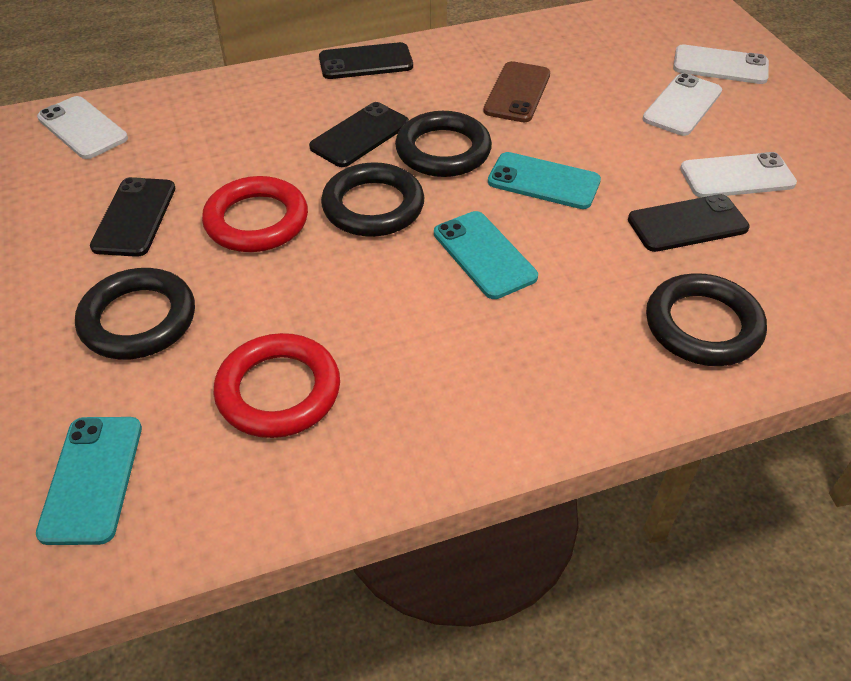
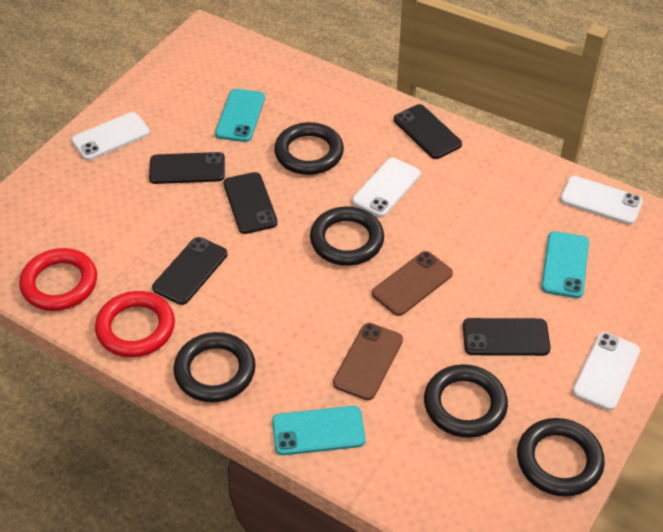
black phone: 4 -> 5
black ring: 4 -> 5
brown phone: 1 -> 2

